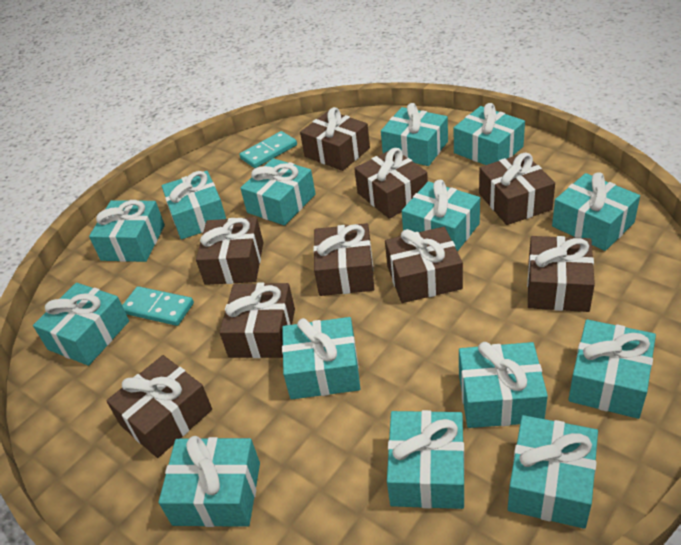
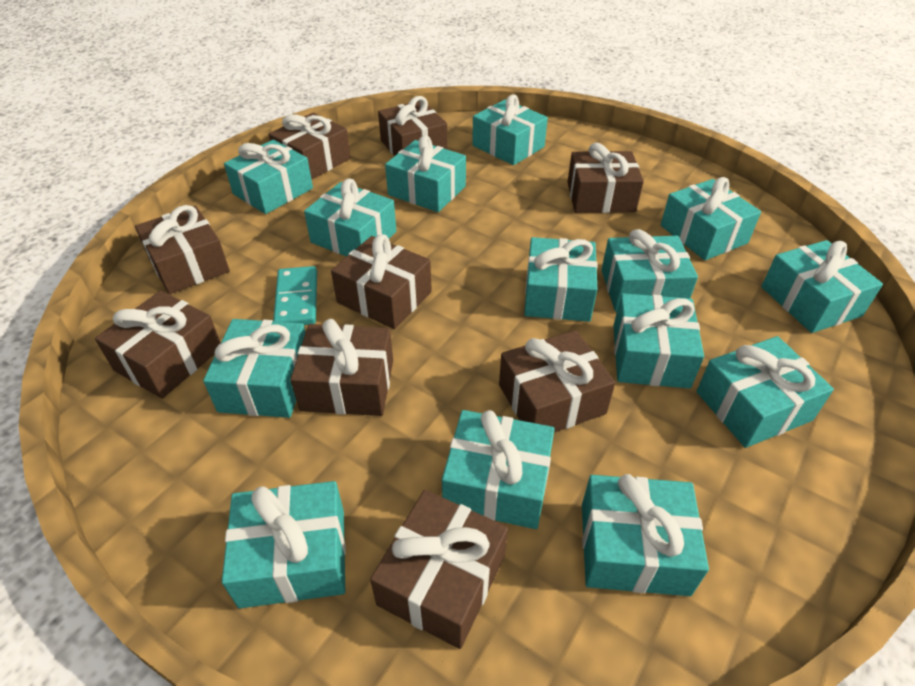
turquoise domino: 2 -> 1

